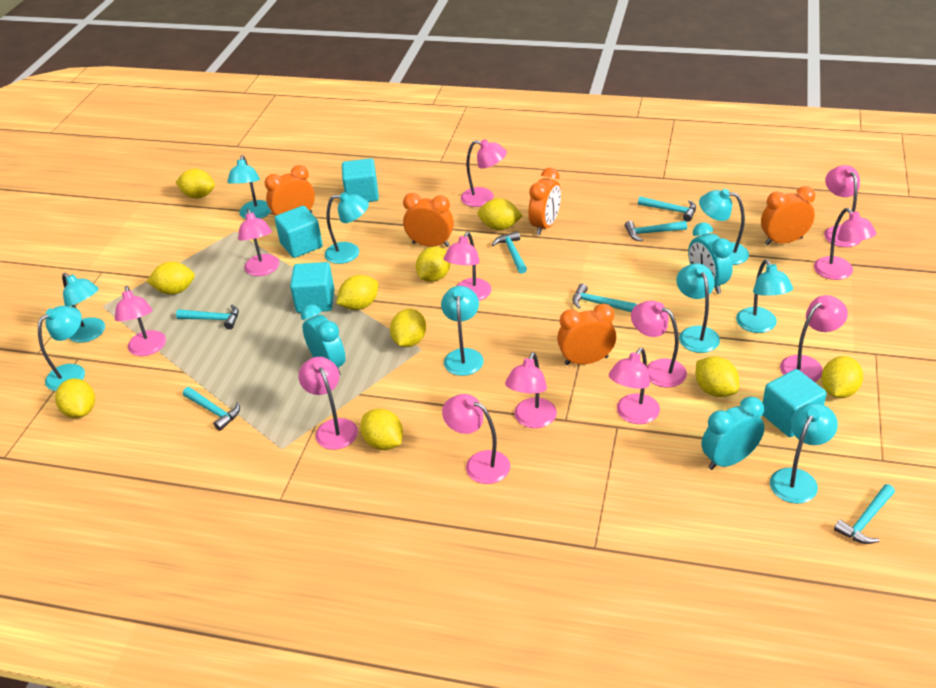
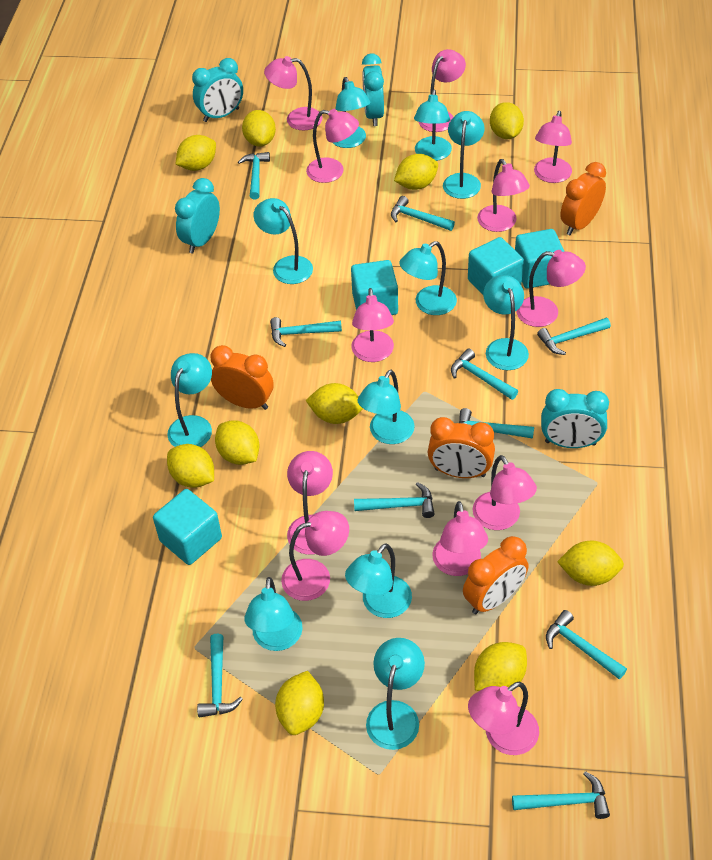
orange clock: 5 -> 4
turquoise clock: 3 -> 4
turquoise hammer: 7 -> 10
turquoise lamp: 9 -> 11

